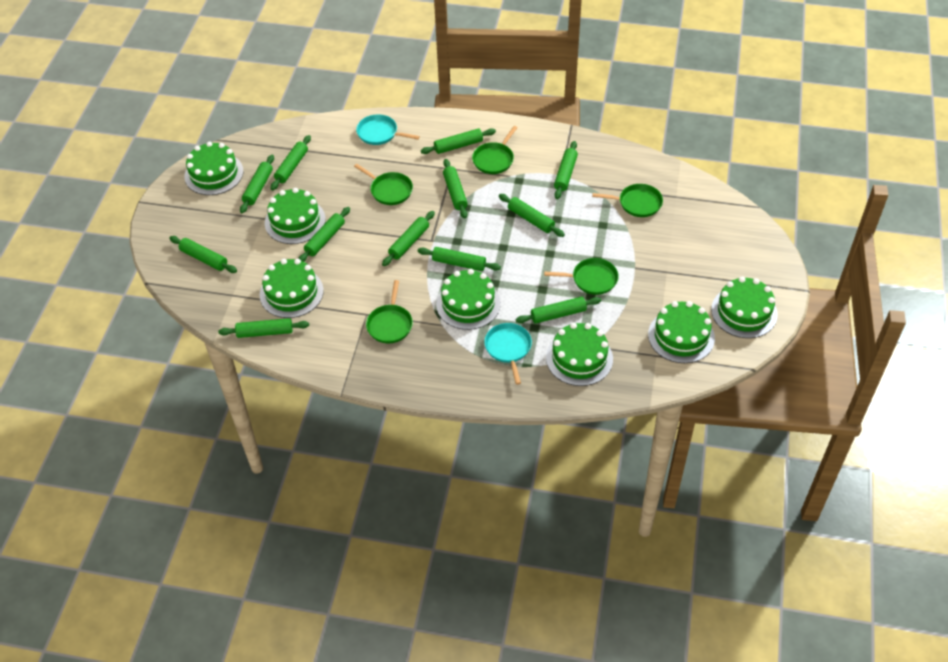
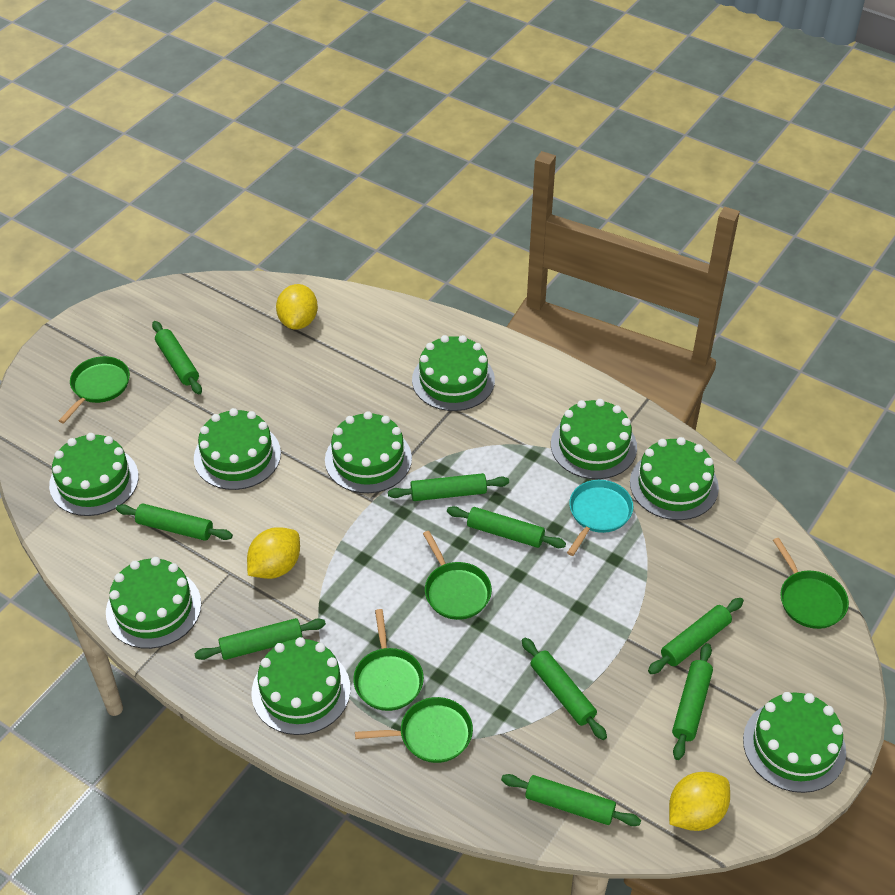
green cake: 7 -> 9
green rolling pin: 12 -> 9
turquoise pan: 2 -> 1
yellow lemon: 0 -> 3

